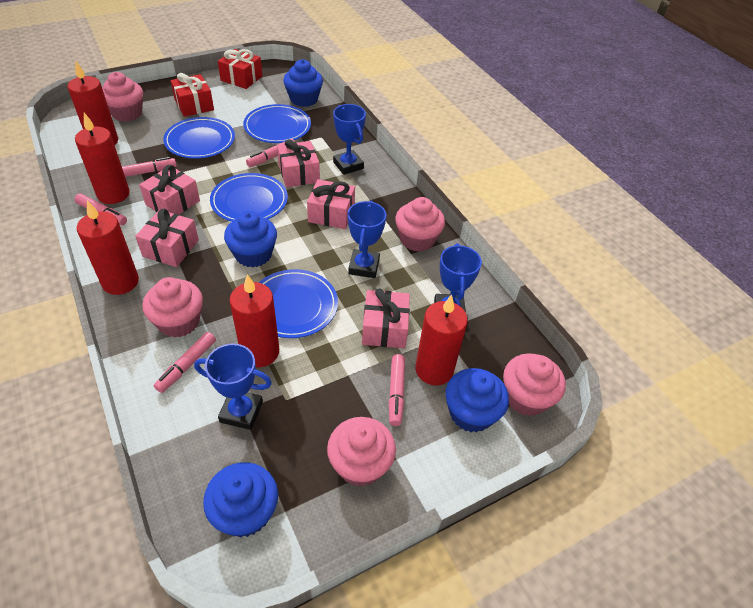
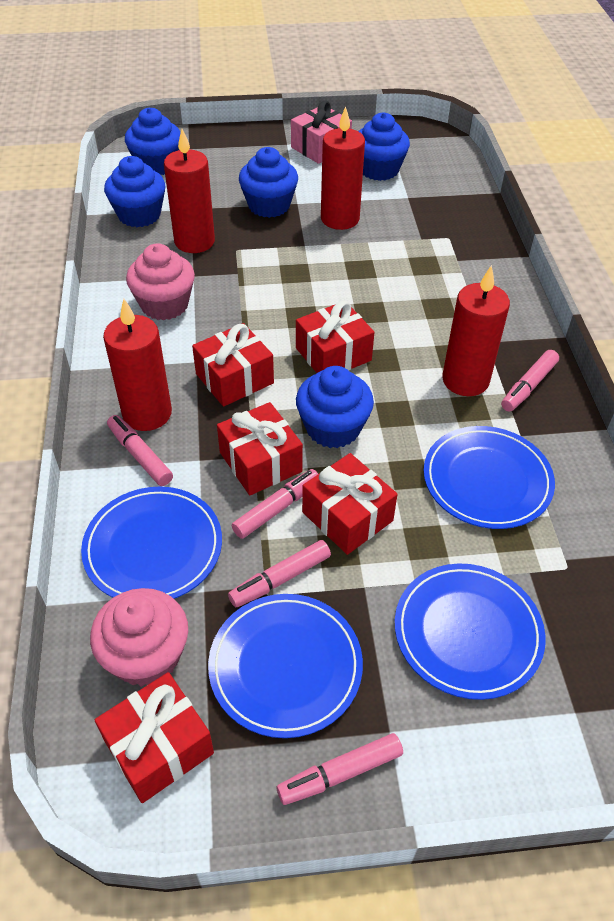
blue cupcake: 4 -> 5
blue trophy: 4 -> 0
pink cupcake: 5 -> 2
pink gift: 5 -> 1
red candle: 5 -> 4
red gift: 2 -> 5

